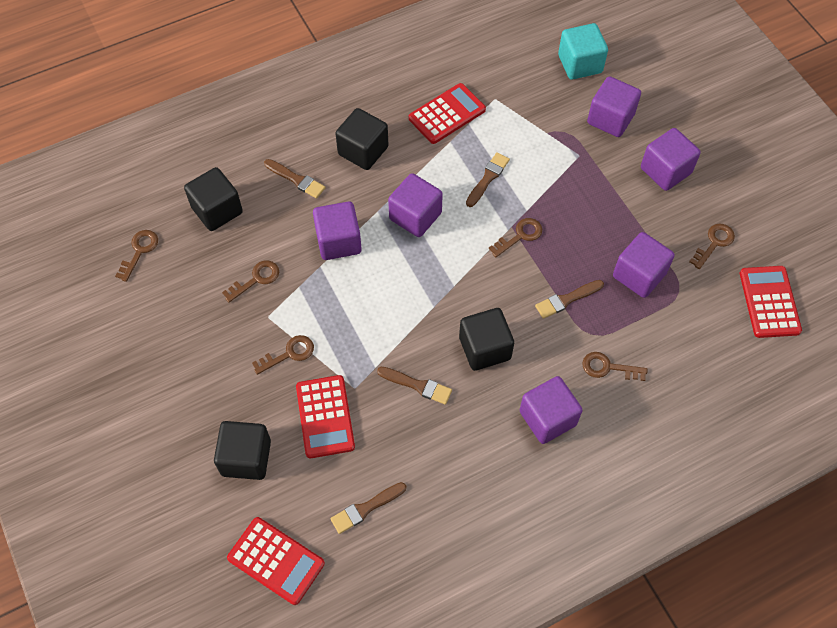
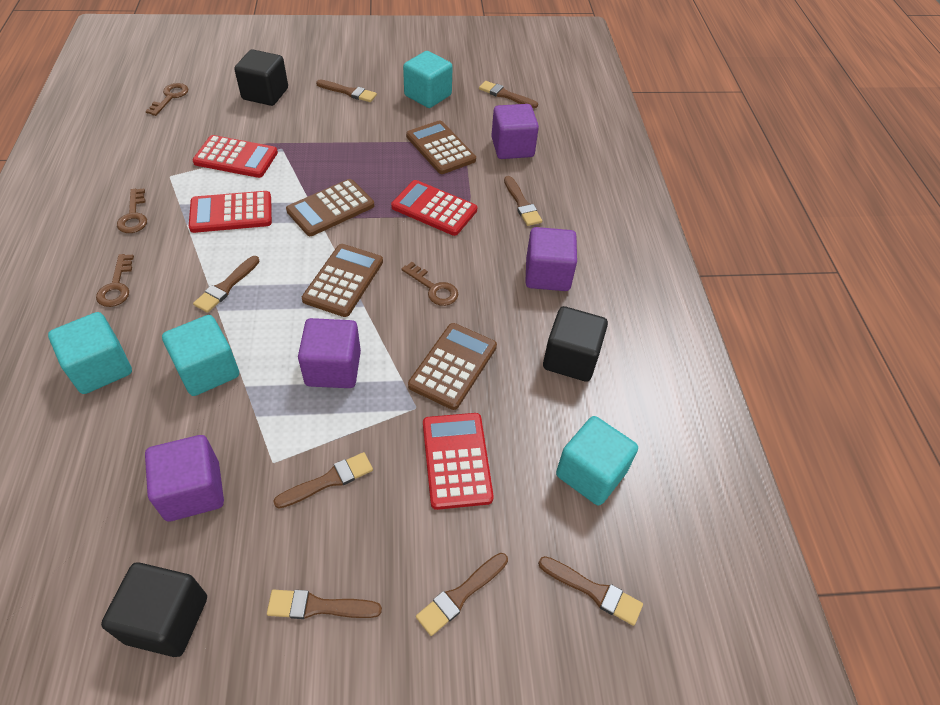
black cube: 4 -> 3
brown brush: 5 -> 8
brown calculator: 0 -> 4
brown key: 6 -> 4
purple cube: 6 -> 4
turquoise cube: 1 -> 4

